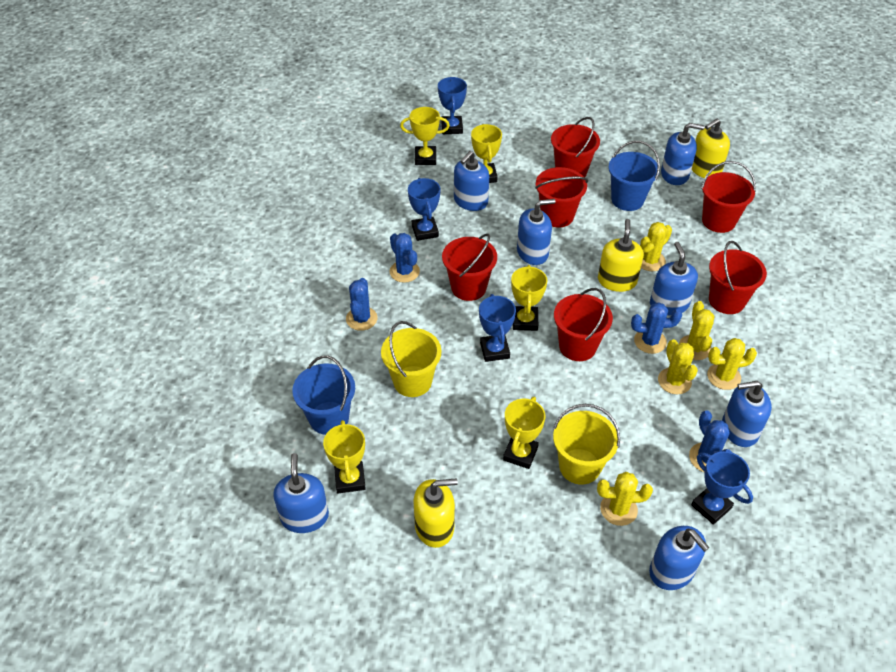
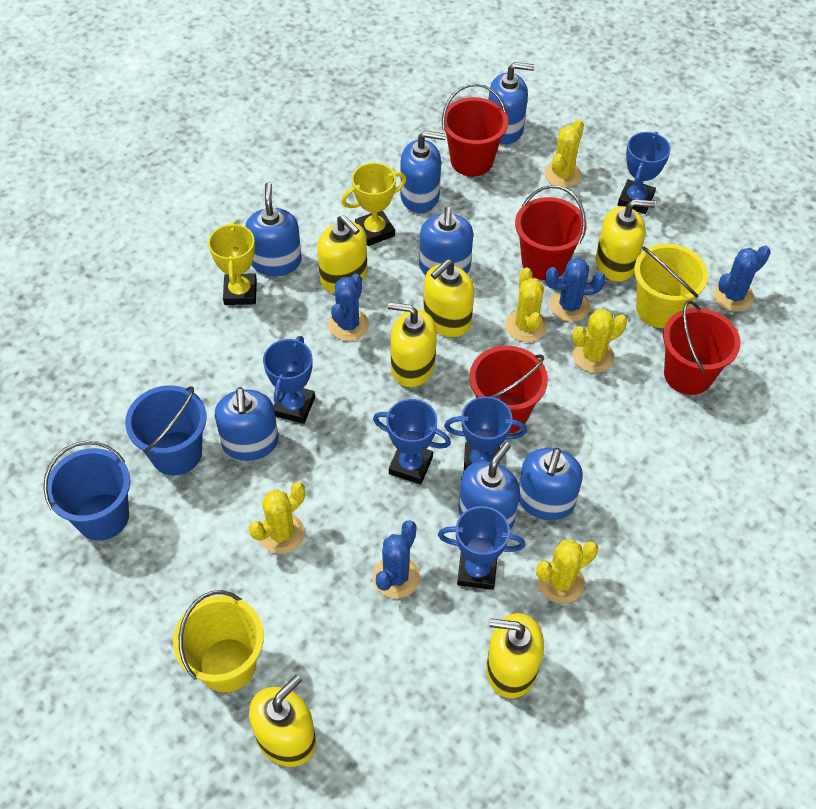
blue trophy: 4 -> 5
red bucket: 6 -> 4
yellow soap dispenser: 3 -> 6
yellow trophy: 5 -> 2

